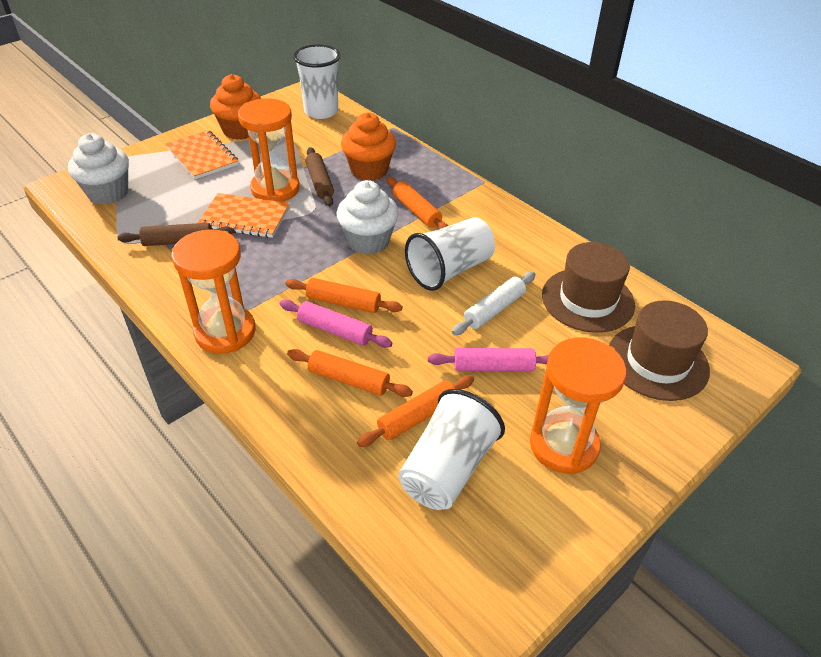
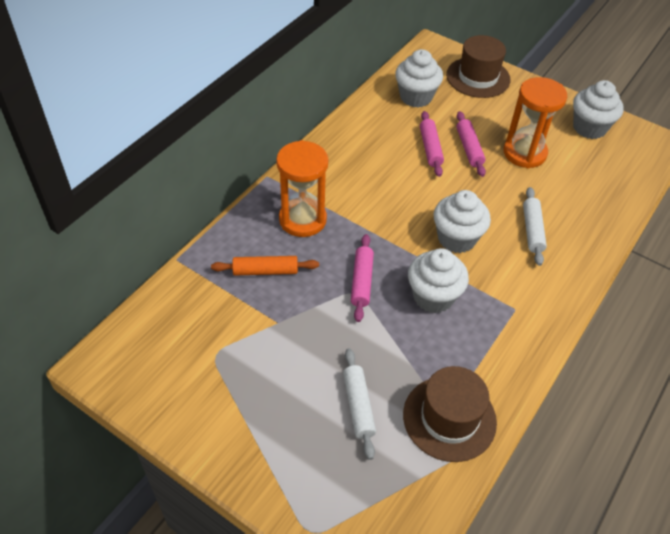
brown rolling pin: 2 -> 0
orange cupcake: 2 -> 0
orange hourglass: 3 -> 2
orange notebook: 2 -> 0
orange rolling pin: 4 -> 1
pink rolling pin: 2 -> 3
white cup: 3 -> 0
white cupcake: 2 -> 4
white rolling pin: 1 -> 2

